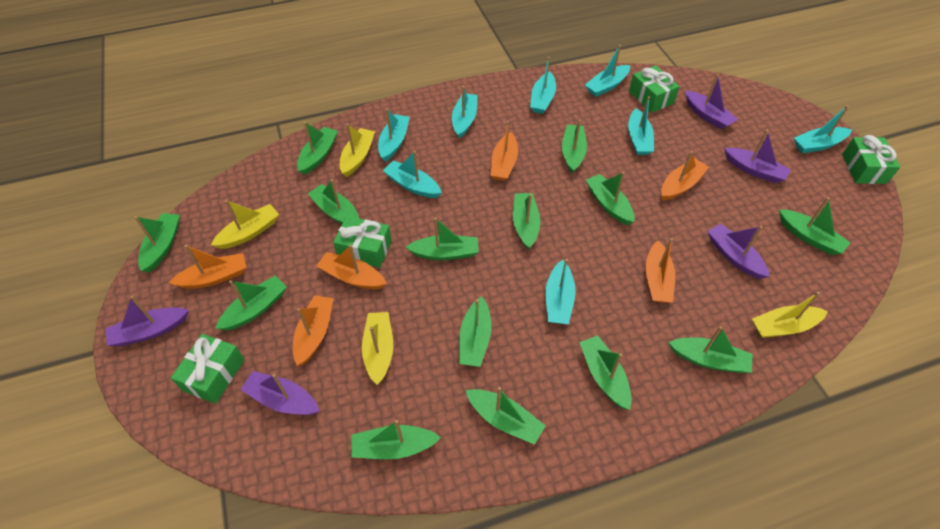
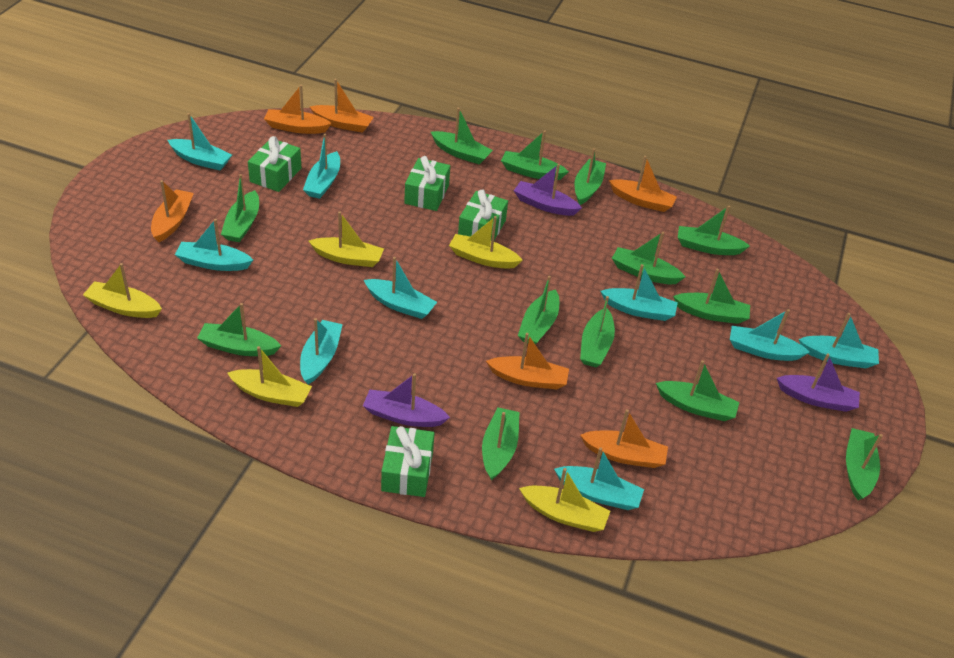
green boat: 14 -> 13
purple boat: 5 -> 3
turquoise boat: 8 -> 9
yellow boat: 4 -> 5

